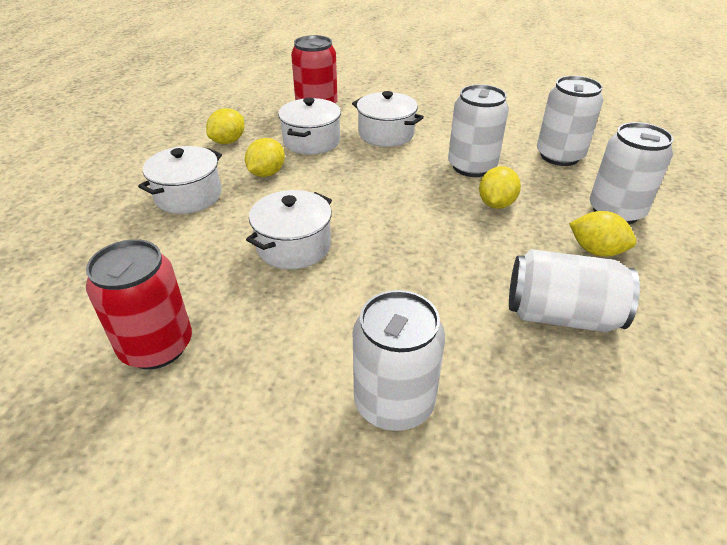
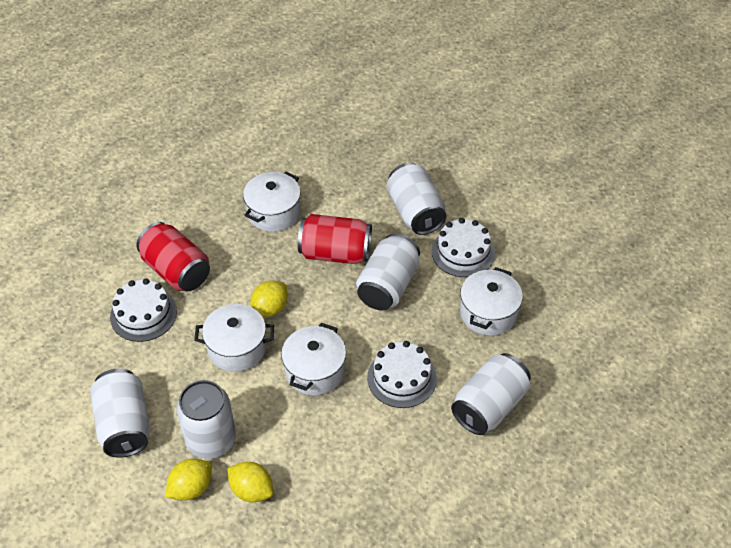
white cake: 0 -> 3
yellow lemon: 4 -> 3

